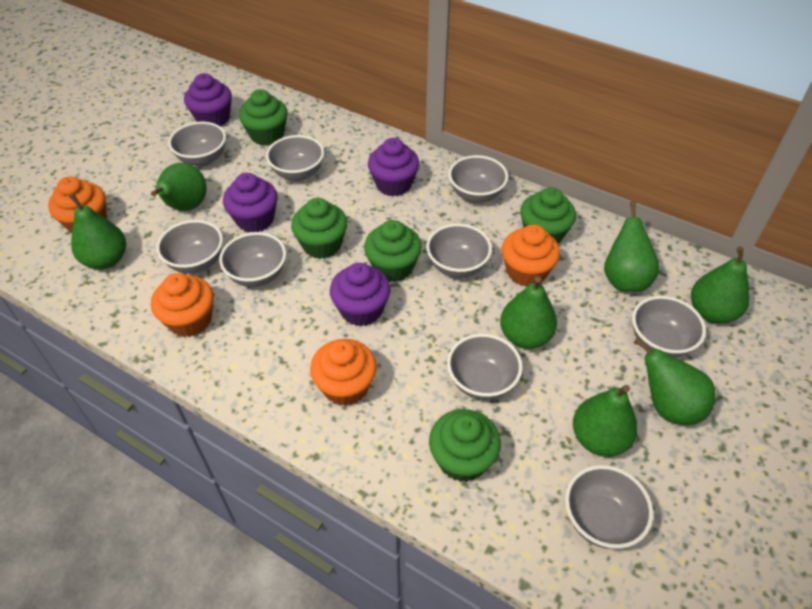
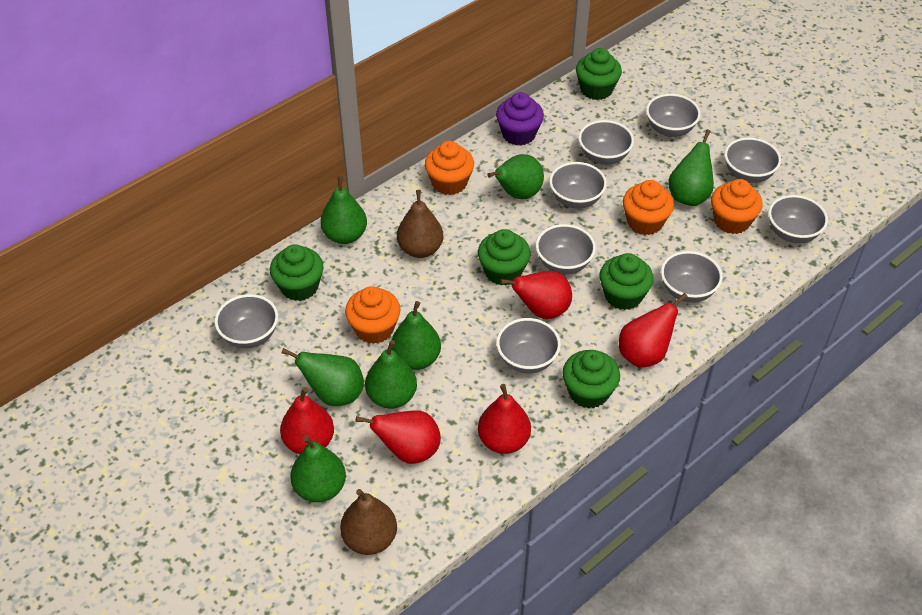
brown pear: 0 -> 2
purple cupcake: 4 -> 1
red pear: 0 -> 5

